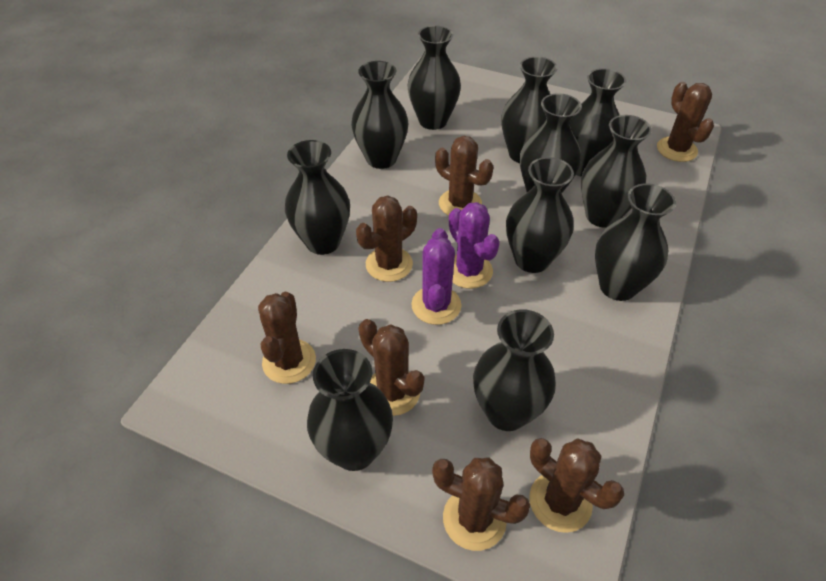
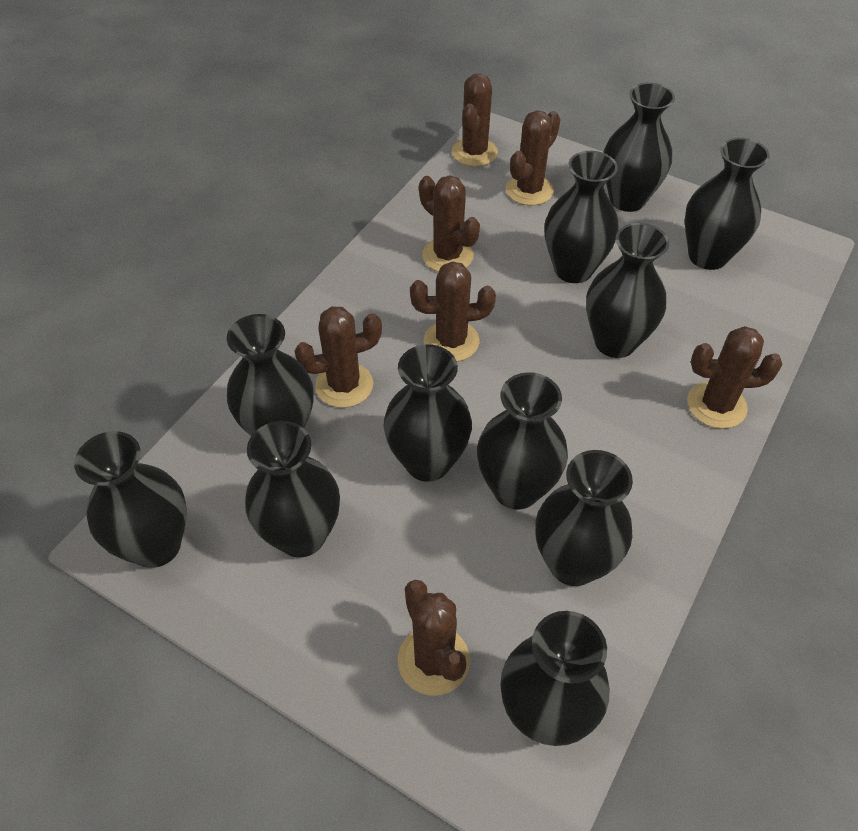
purple cactus: 2 -> 0

